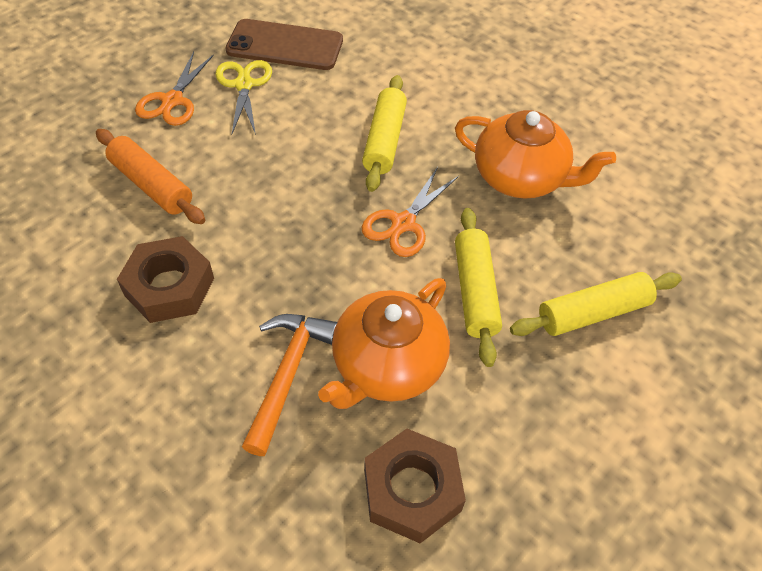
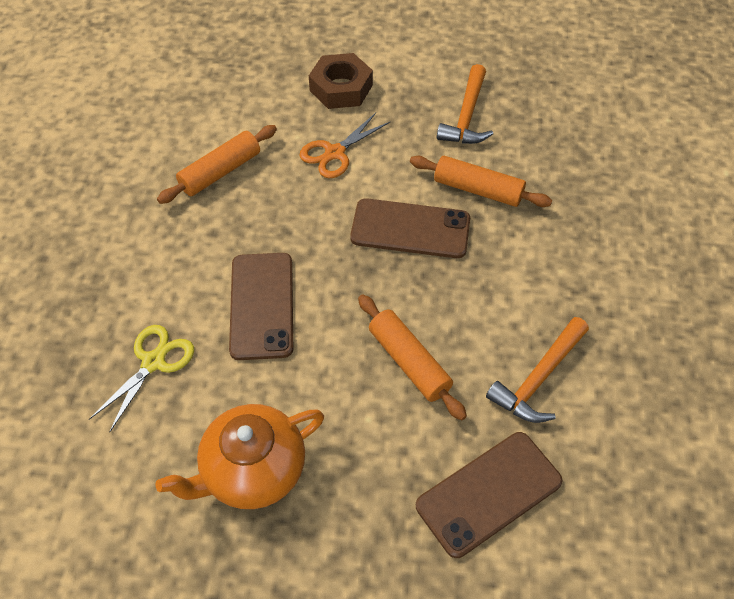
brown nut: 2 -> 1
brown phone: 1 -> 3
orange hammer: 1 -> 2
orange rolling pin: 1 -> 3
orange scissors: 2 -> 1
orange teapot: 2 -> 1
yellow rolling pin: 3 -> 0

